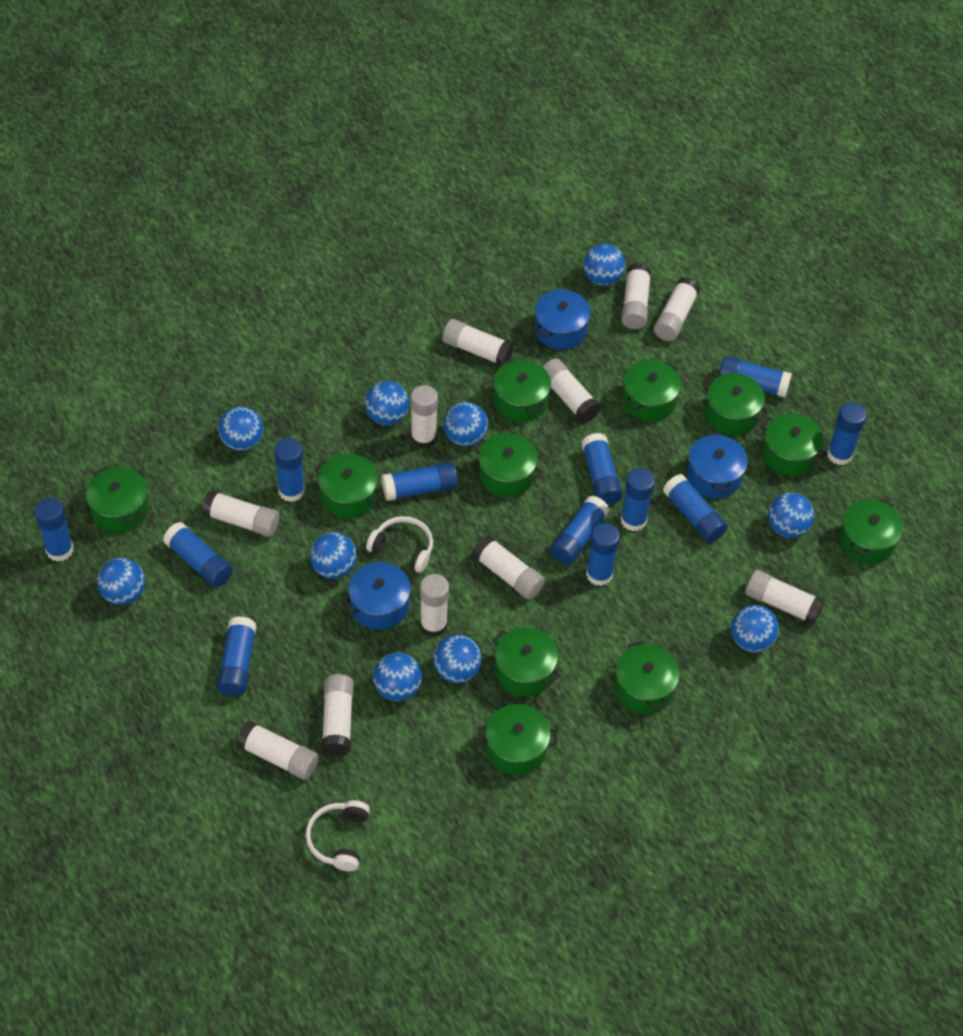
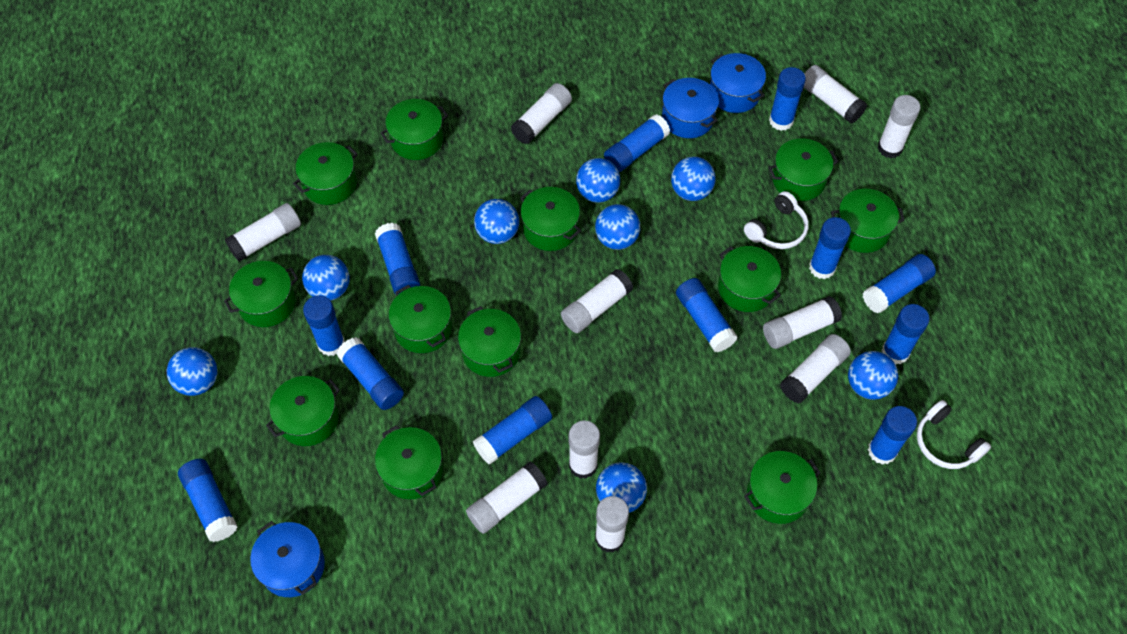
blue ball: 10 -> 8
green pot: 11 -> 12
white glue stick: 11 -> 10

